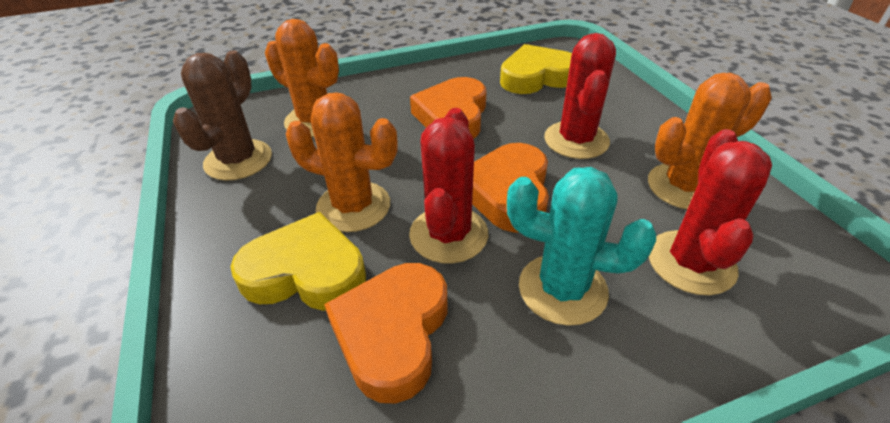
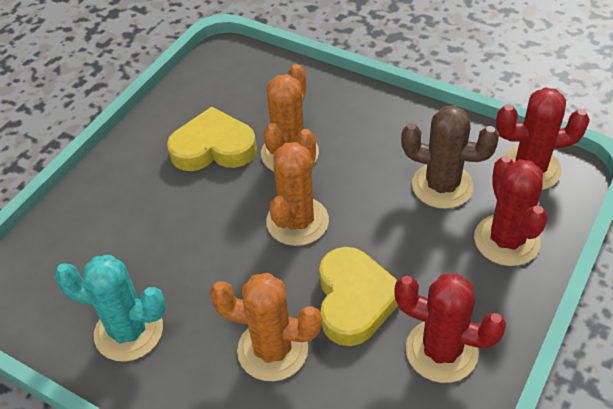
orange heart: 3 -> 0

